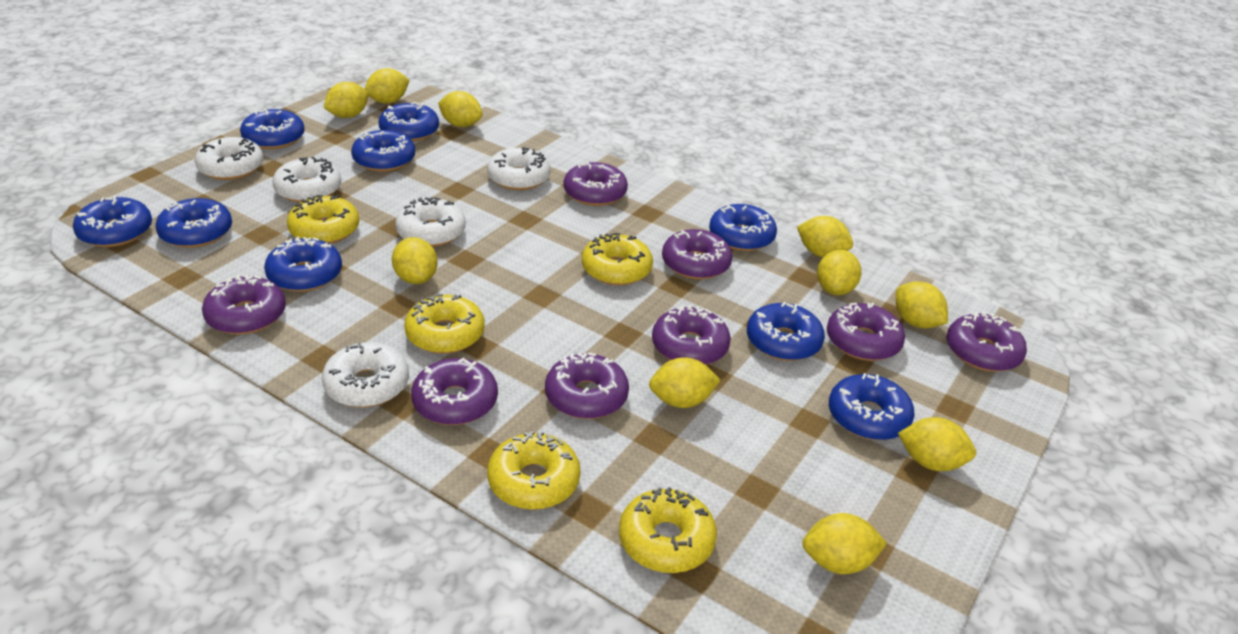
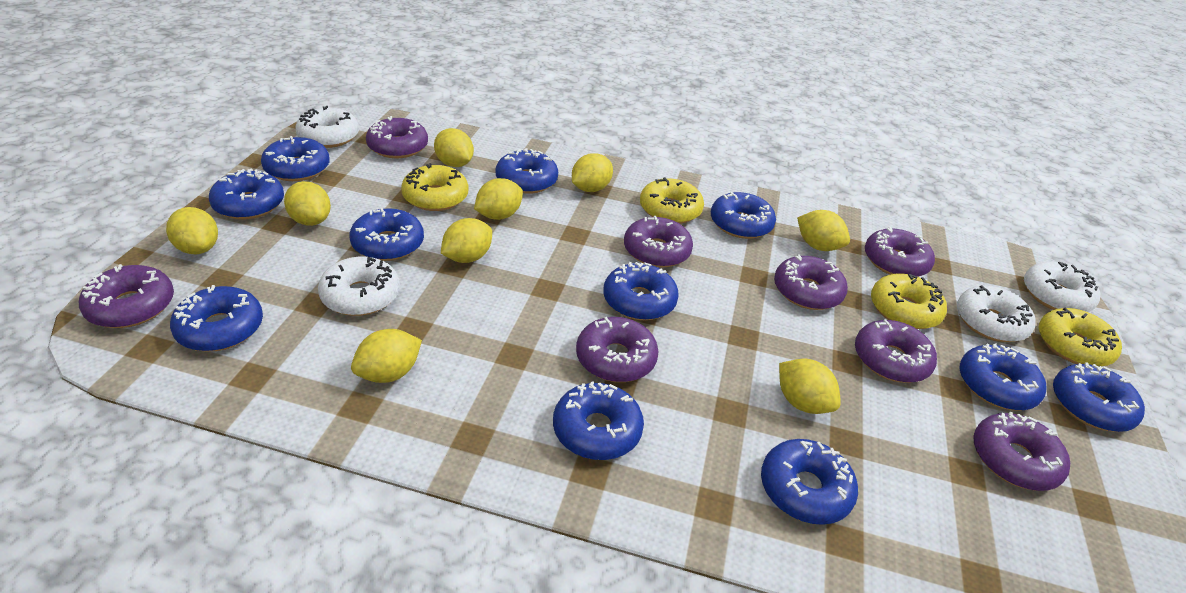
blue donut: 9 -> 11
white donut: 5 -> 4
yellow donut: 5 -> 4
yellow lemon: 10 -> 9

